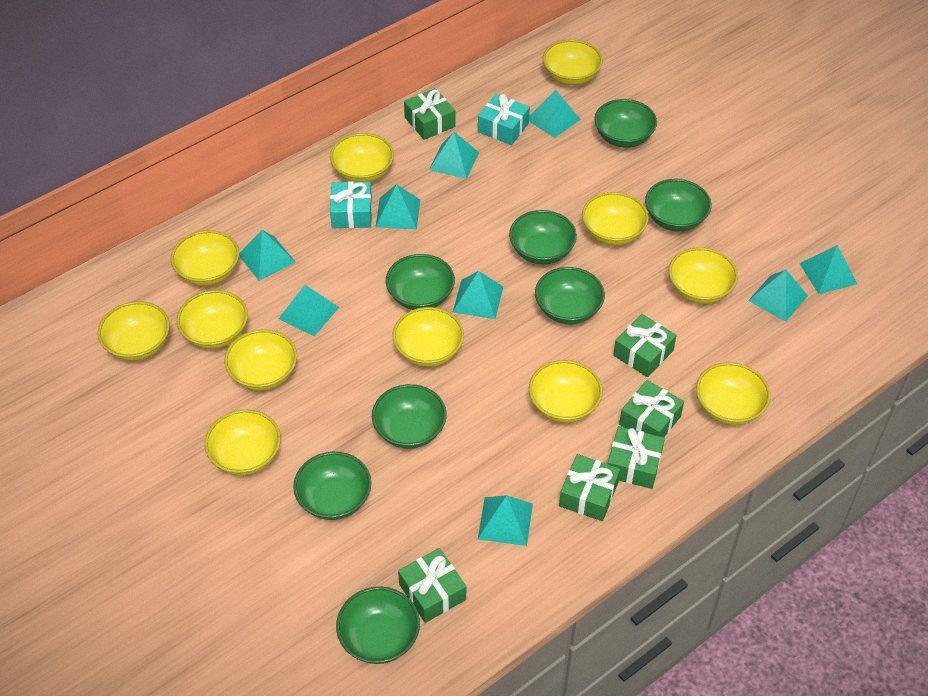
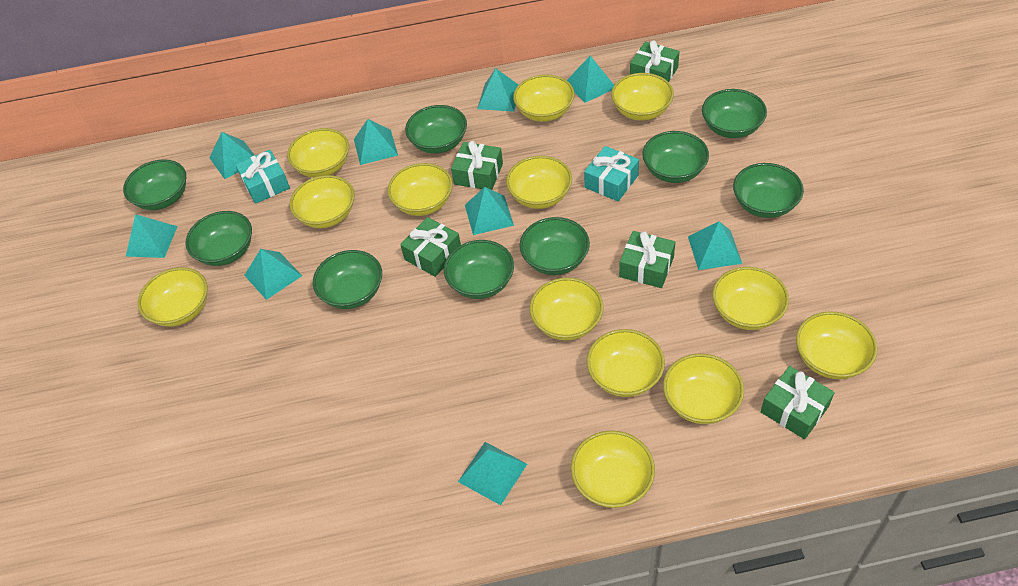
green bowl: 8 -> 9
green gift: 6 -> 5
yellow bowl: 12 -> 13

